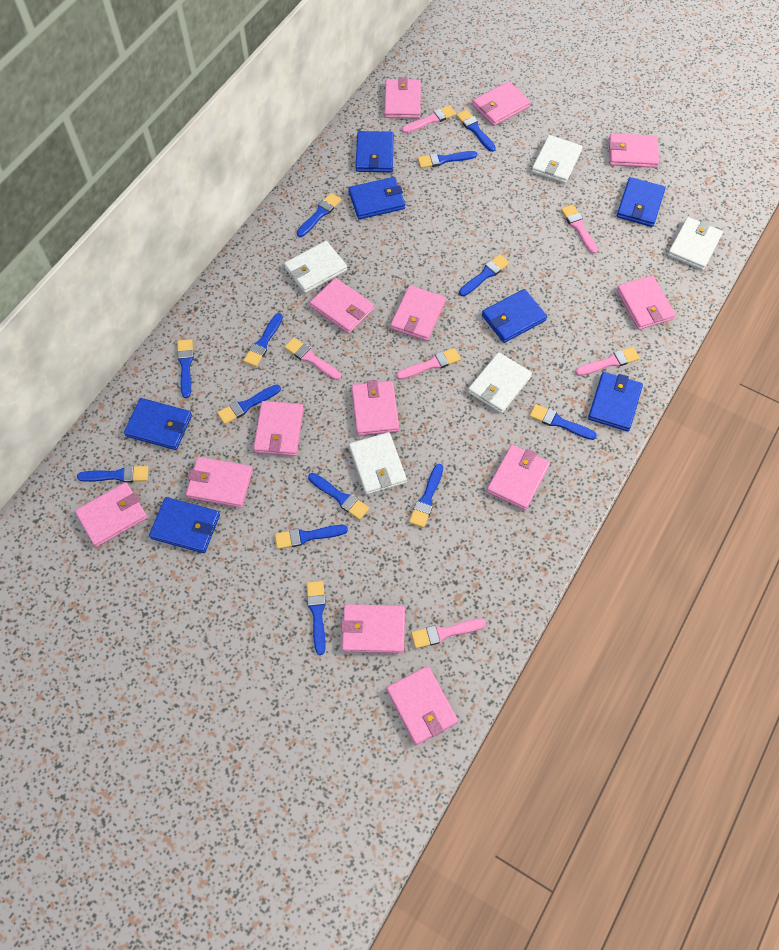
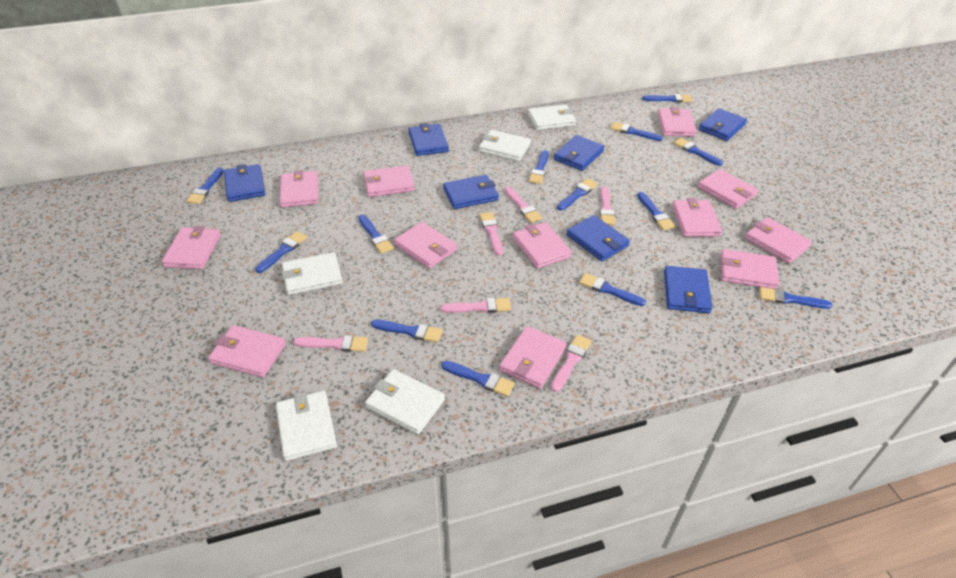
pink wallet: 13 -> 12

